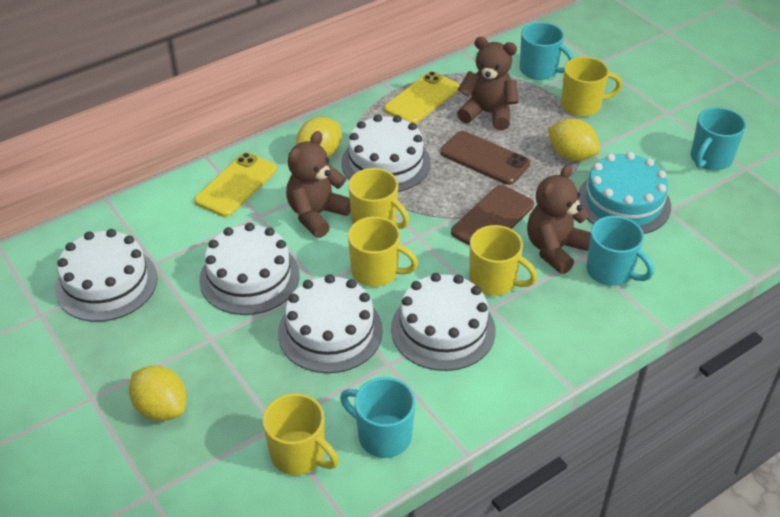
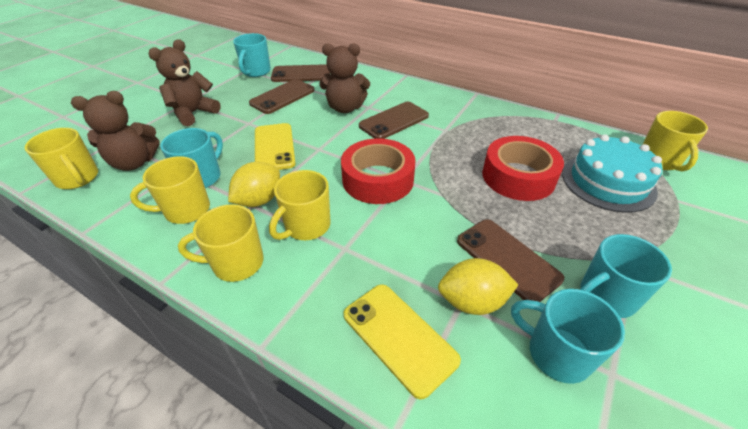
brown phone: 2 -> 4
red tape: 0 -> 2
white cake: 5 -> 0
yellow lemon: 3 -> 2

